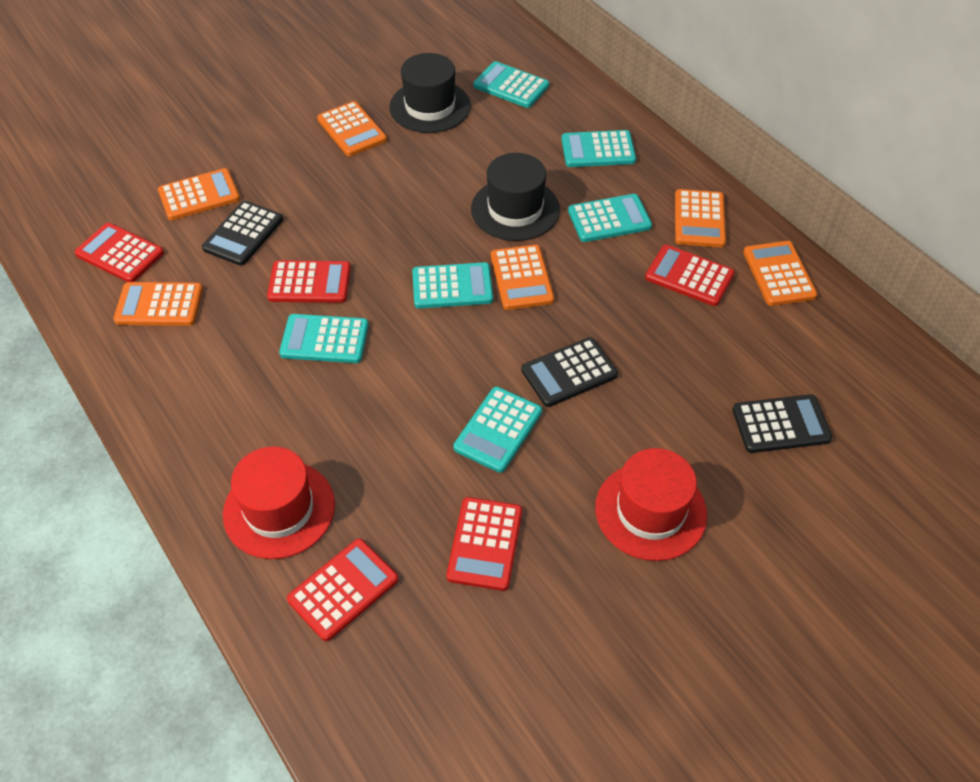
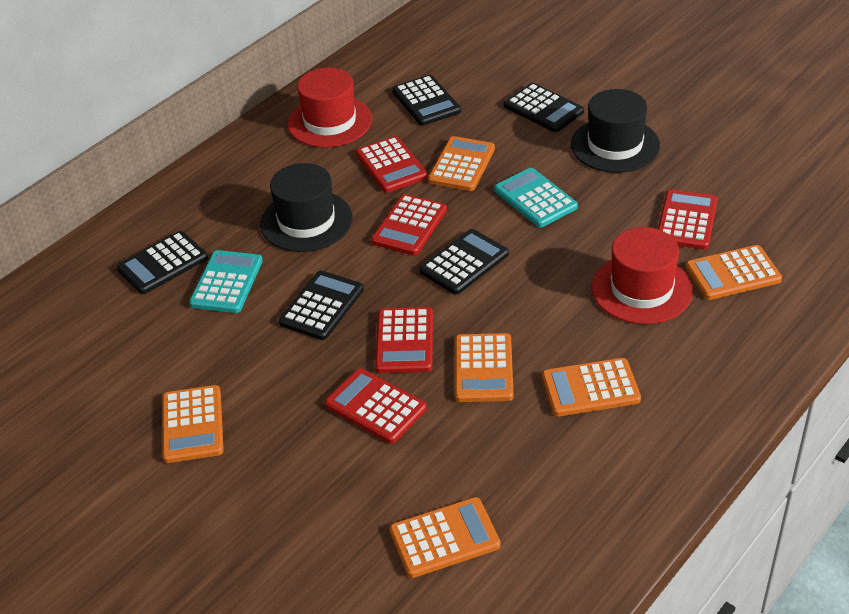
black calculator: 3 -> 5
turquoise calculator: 6 -> 2

